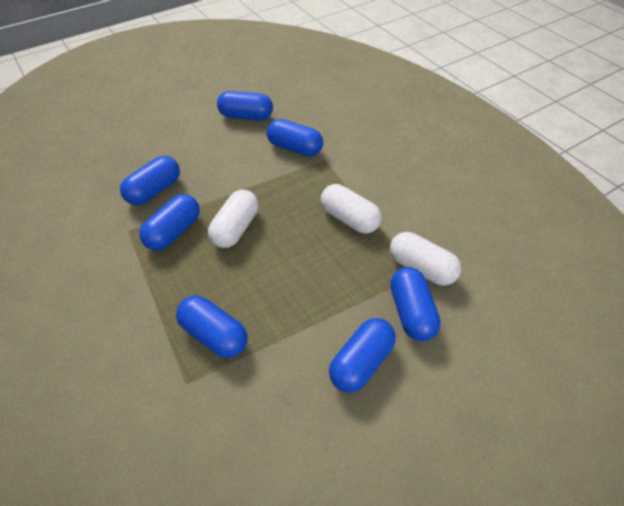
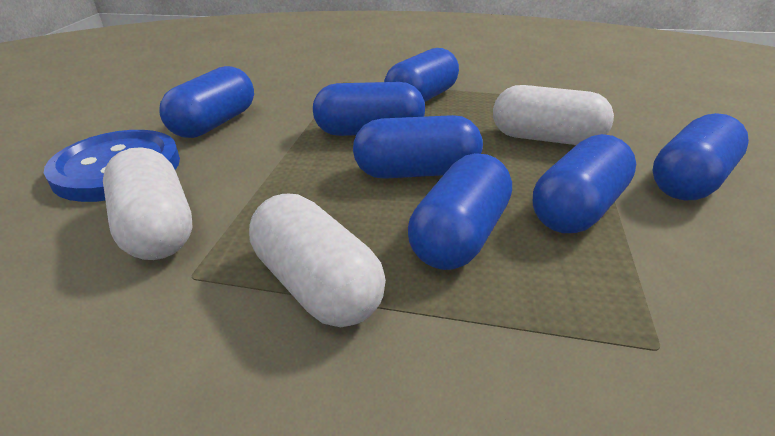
blue button: 0 -> 1

